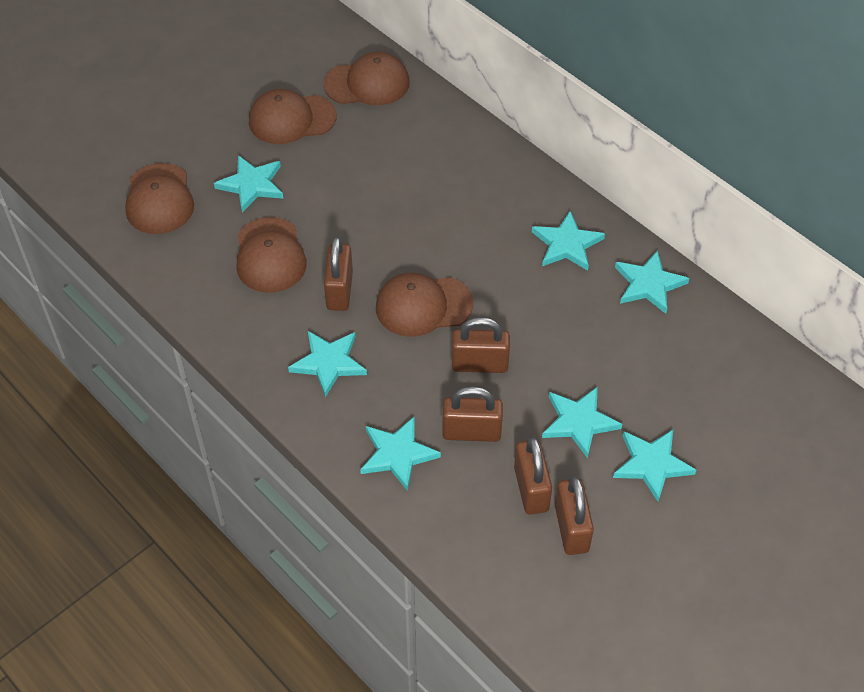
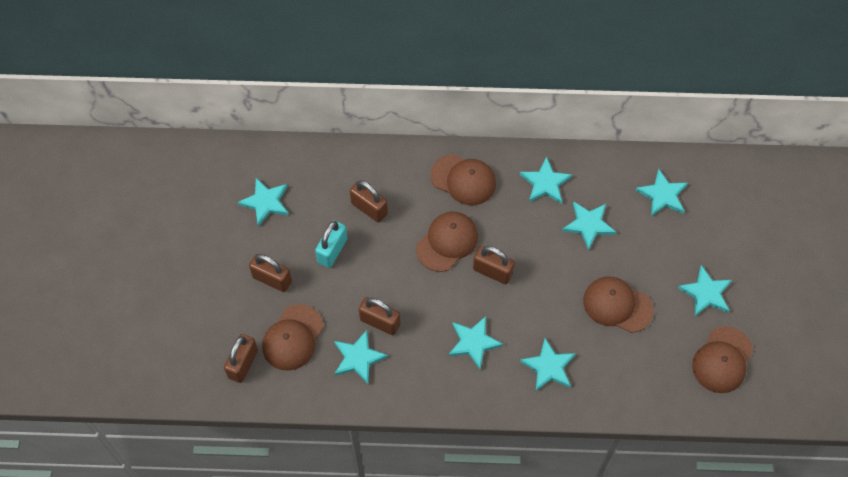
turquoise padlock: 0 -> 1
turquoise star: 7 -> 8

